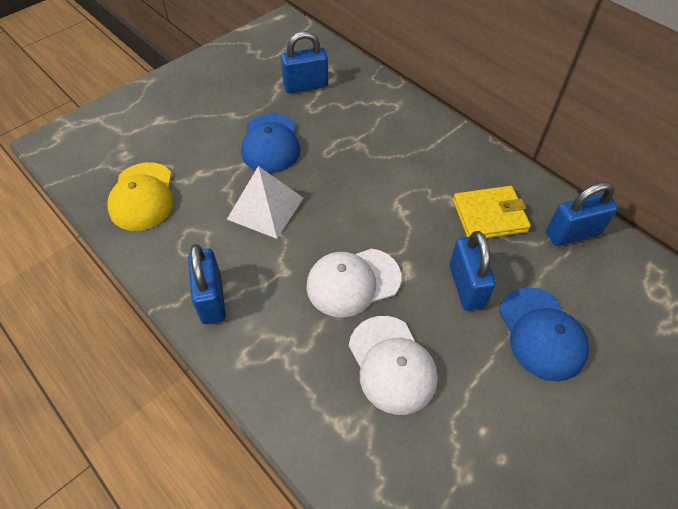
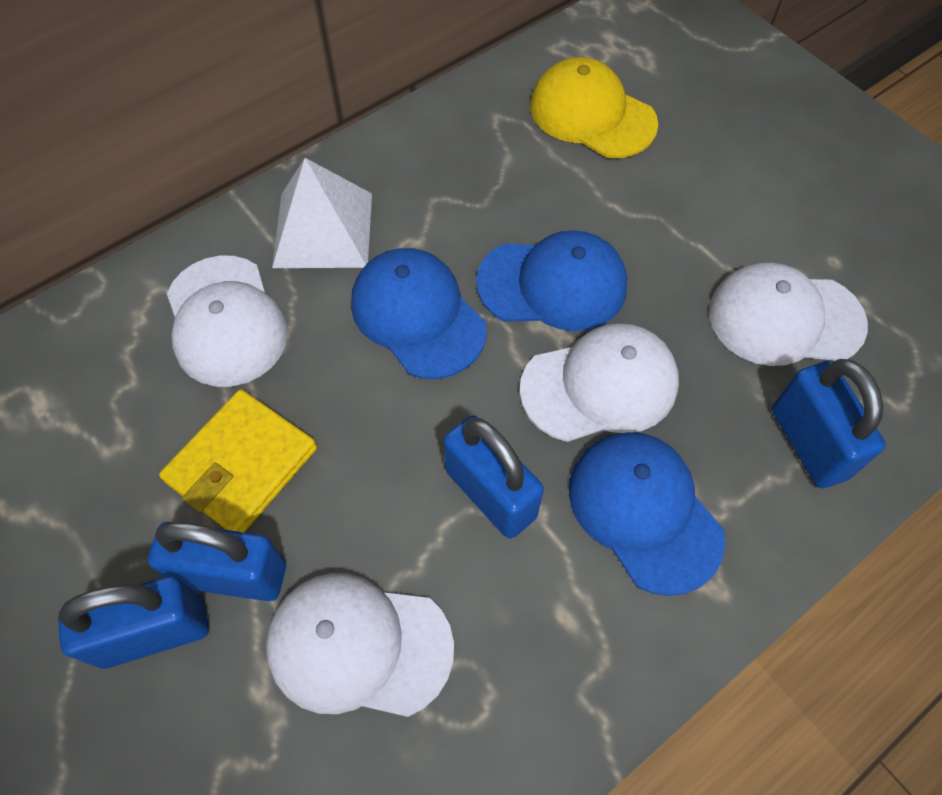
blue cap: 2 -> 3
white cap: 2 -> 4

